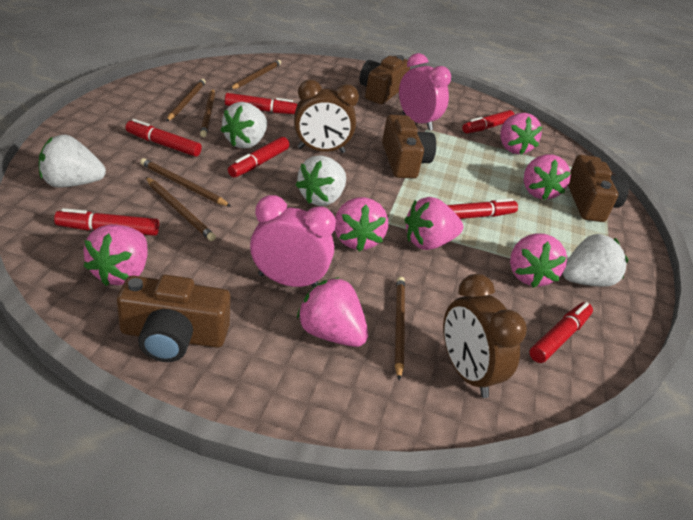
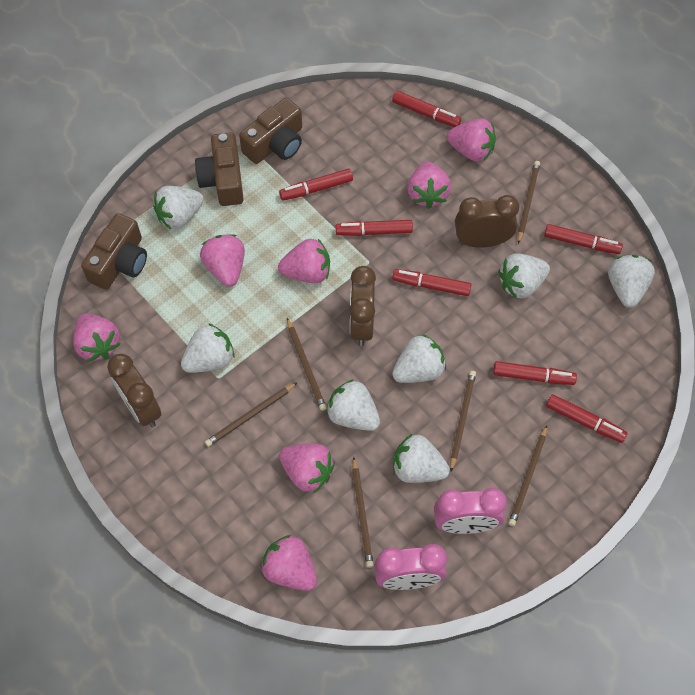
brown camera: 4 -> 3
brown clock: 2 -> 3
white strawberry: 4 -> 7

